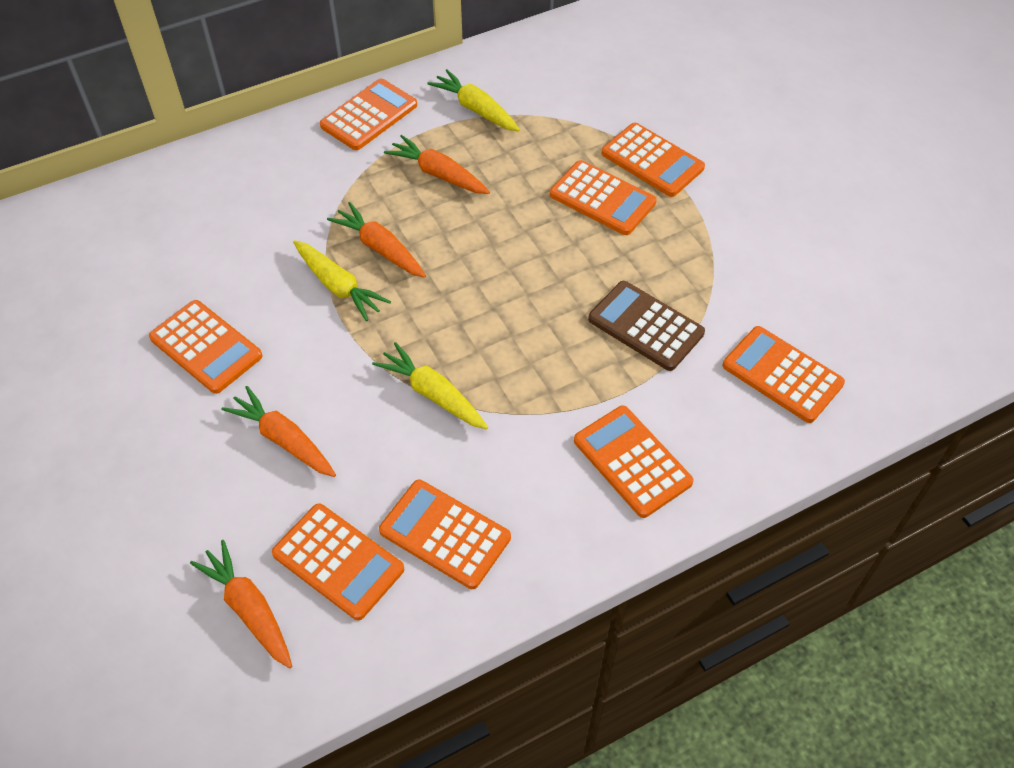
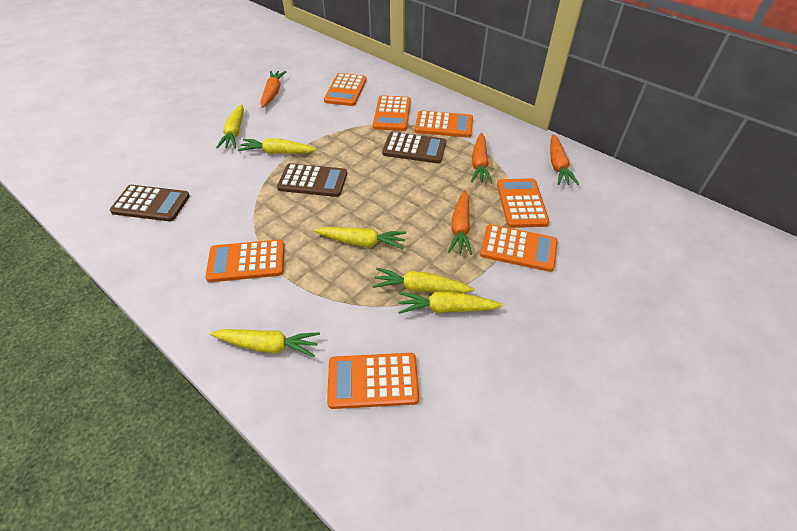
brown calculator: 1 -> 3
orange calculator: 8 -> 7
yellow carrot: 3 -> 6

